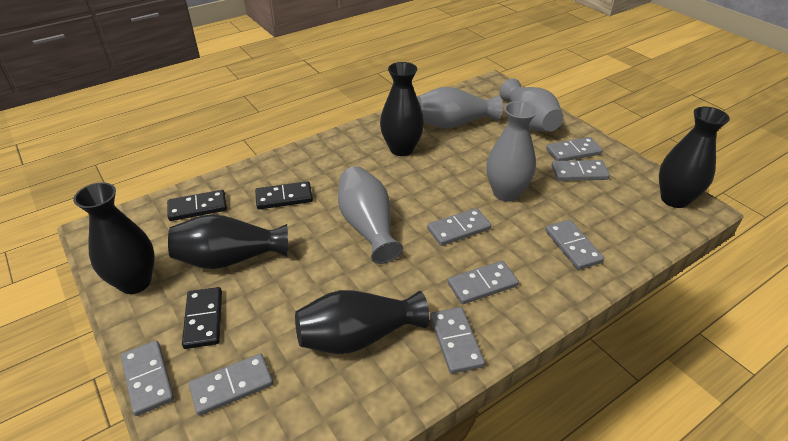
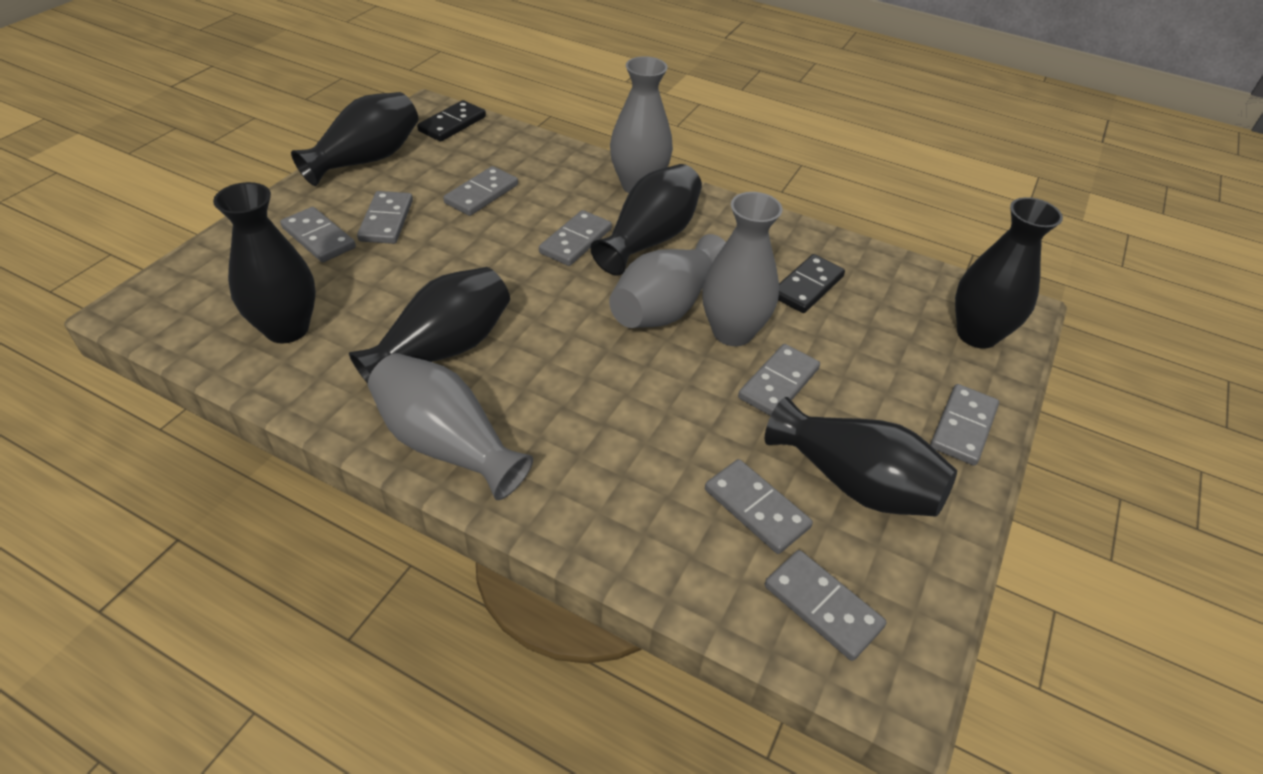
black domino: 3 -> 2
black vase: 5 -> 6

